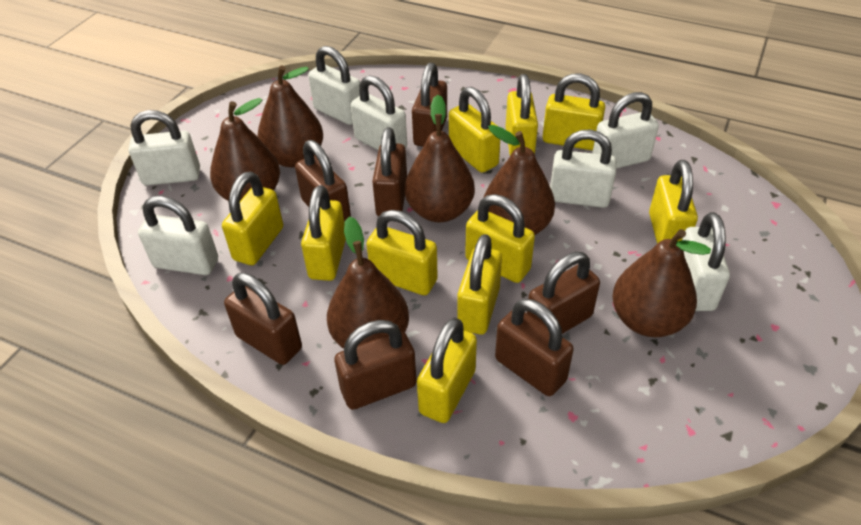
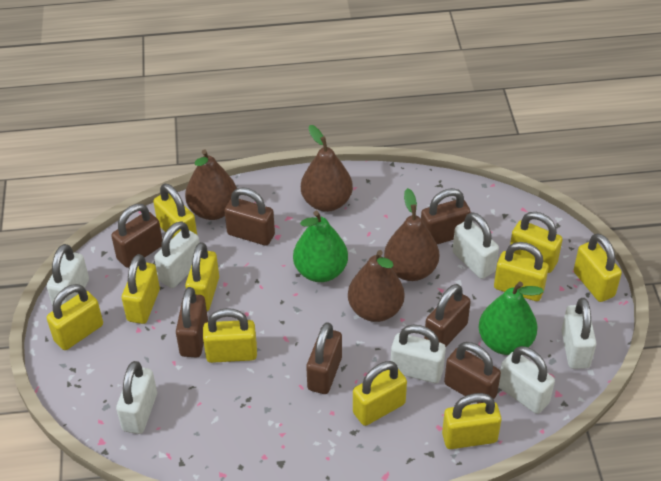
brown pear: 6 -> 4
green pear: 0 -> 2

